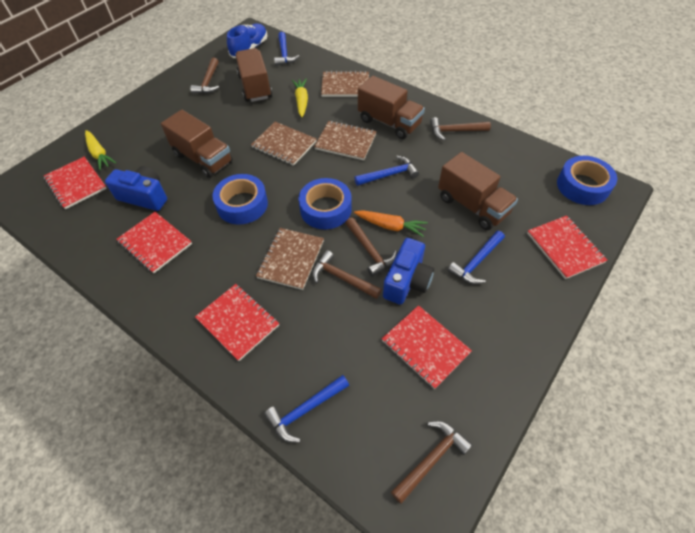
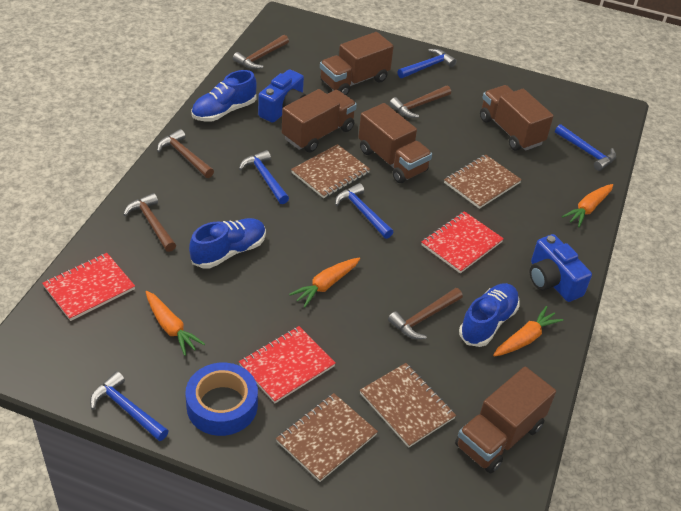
blue hammer: 4 -> 5
blue shoe: 1 -> 3
blue tape: 3 -> 1
brown truck: 4 -> 5
orange carrot: 1 -> 4
red notebook: 5 -> 3
yellow carrot: 2 -> 0

